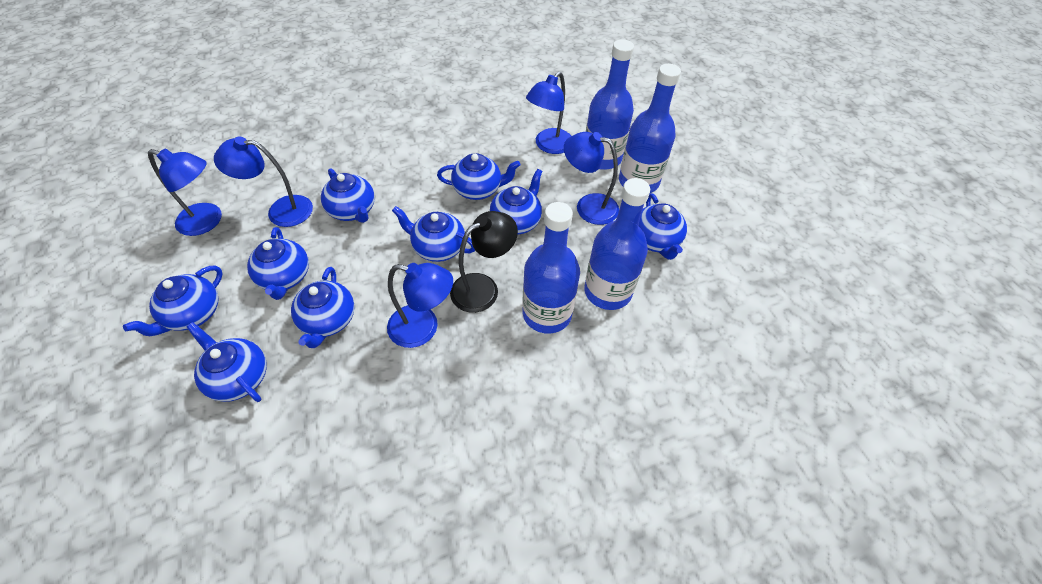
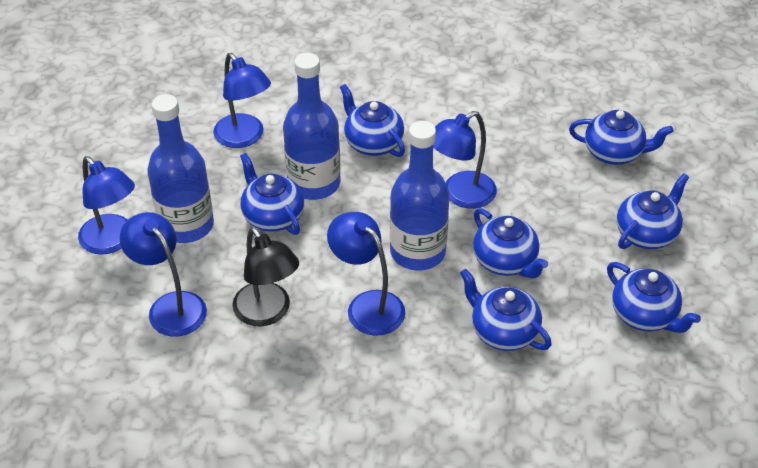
blue bottle: 4 -> 3
blue teapot: 9 -> 7

